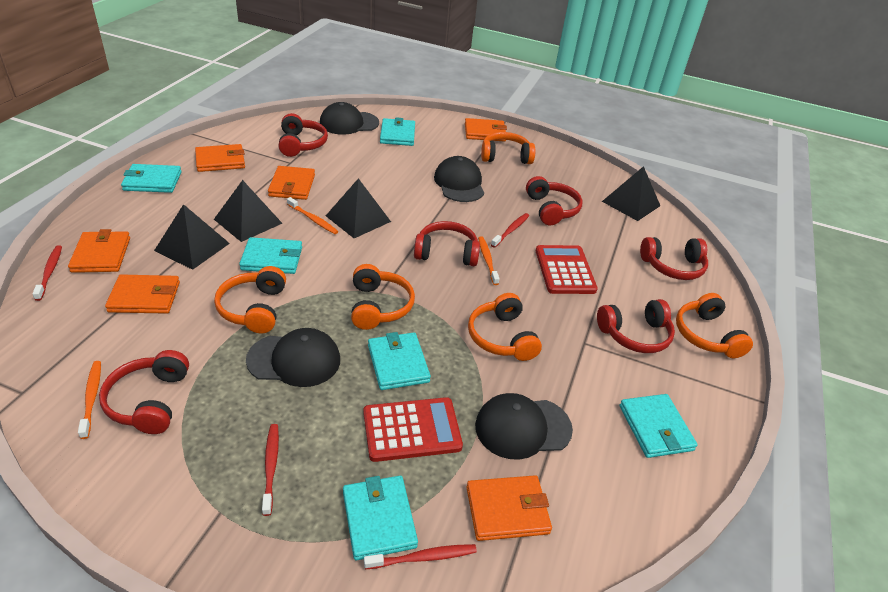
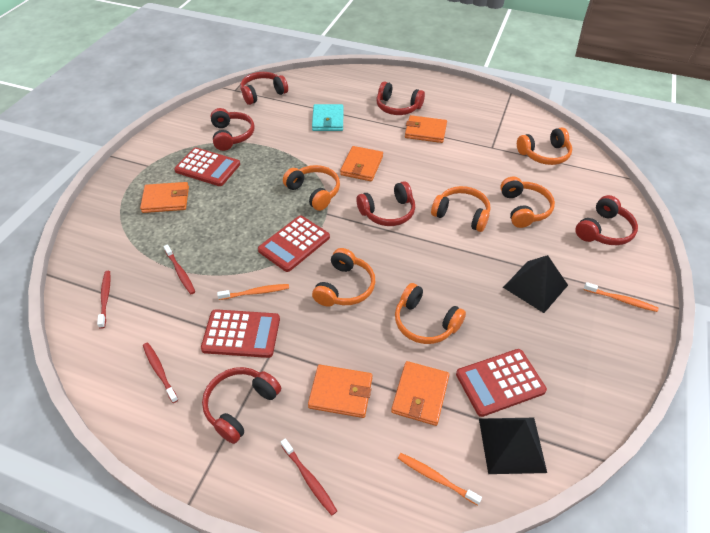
black cap: 4 -> 0
black pyramid: 4 -> 2
orange headphones: 5 -> 6
orange wallet: 6 -> 5
red calculator: 2 -> 4
turquoise wallet: 6 -> 1

